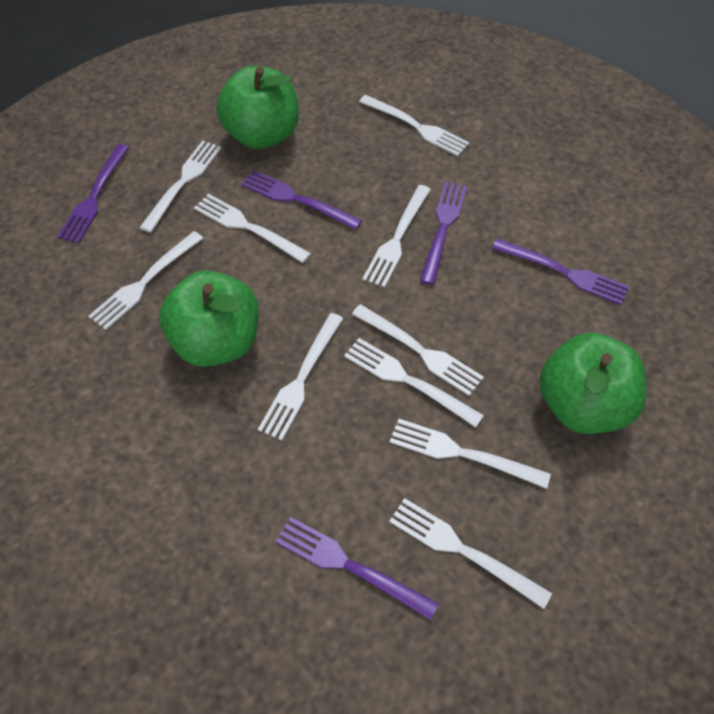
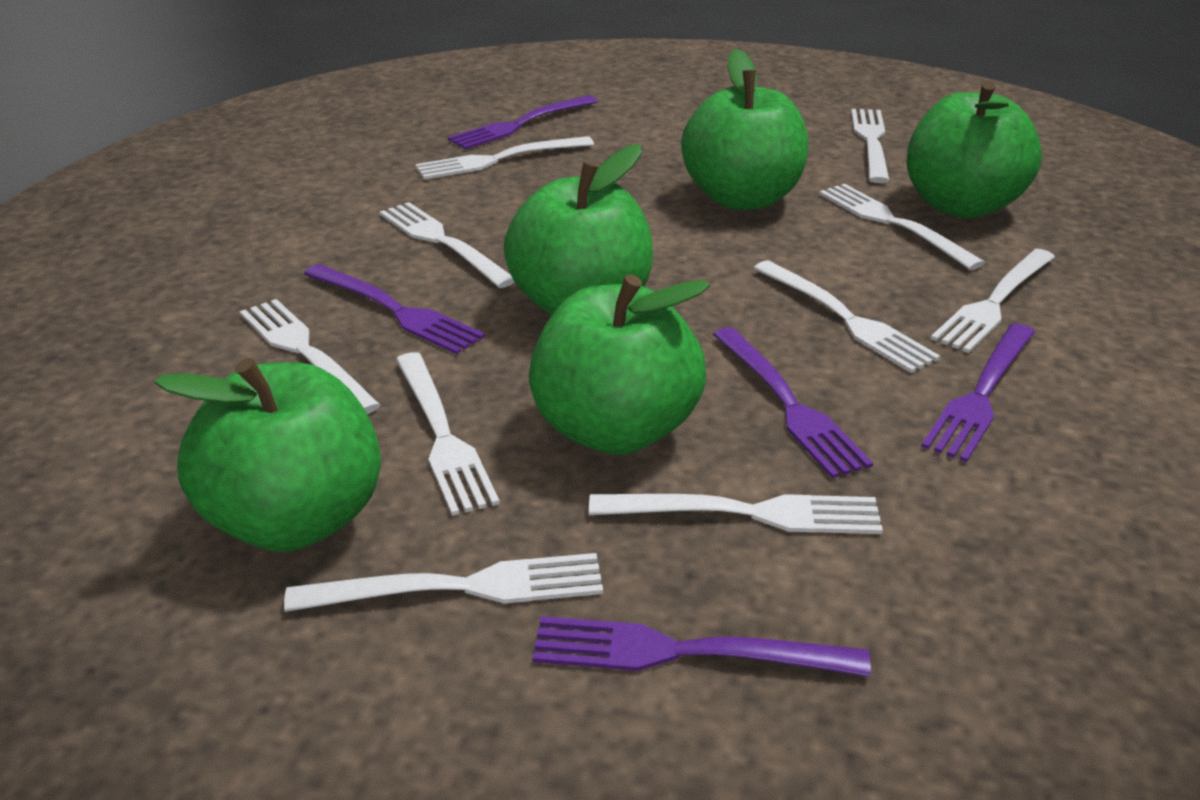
green apple: 3 -> 5

